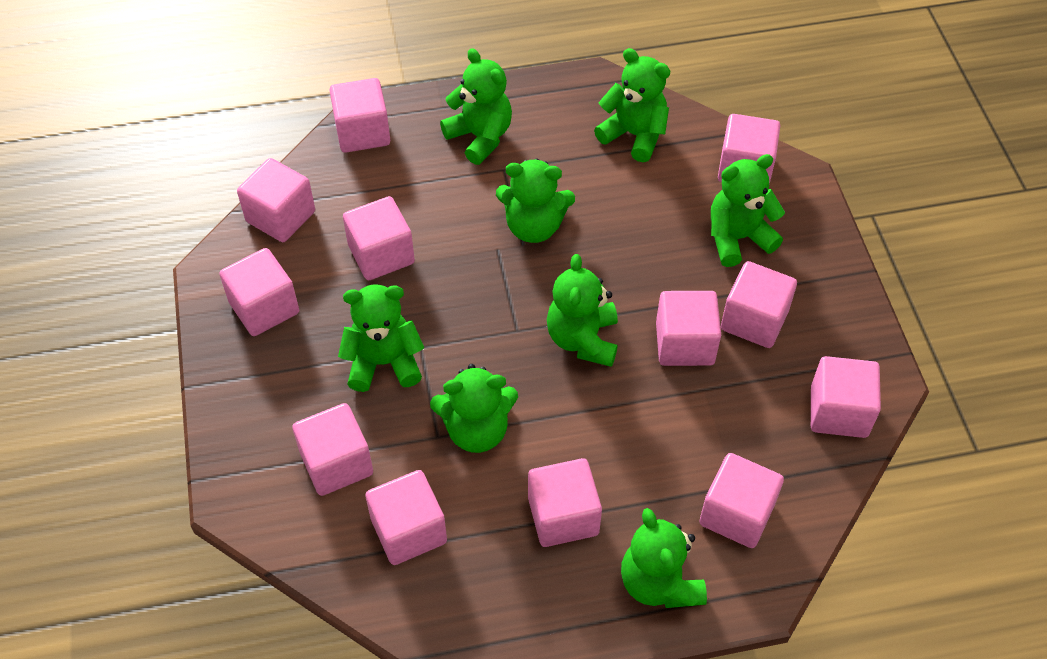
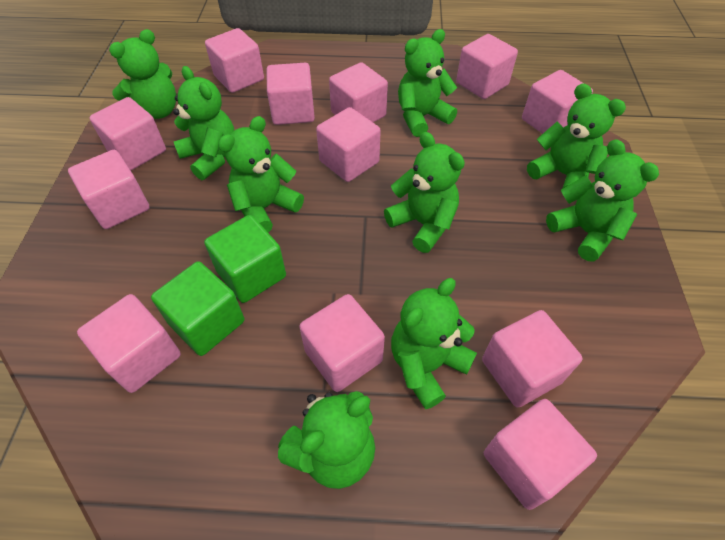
green cube: 0 -> 2
green teddy bear: 8 -> 9

